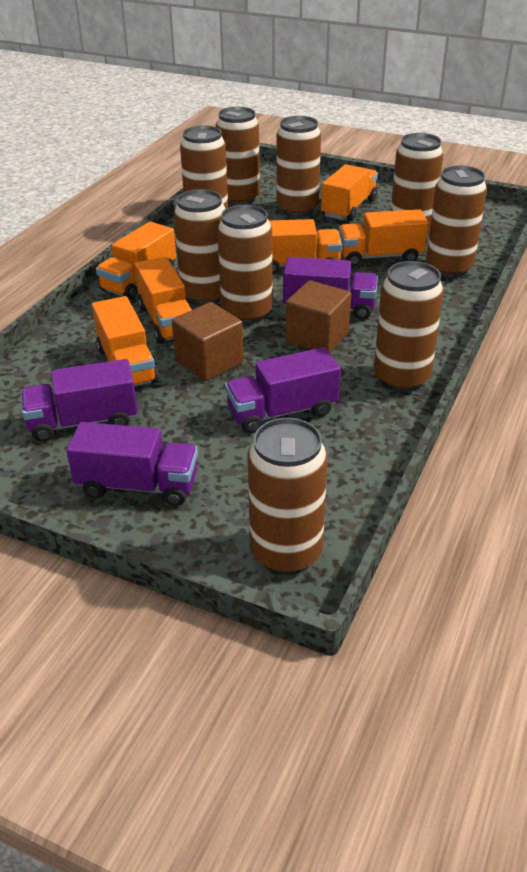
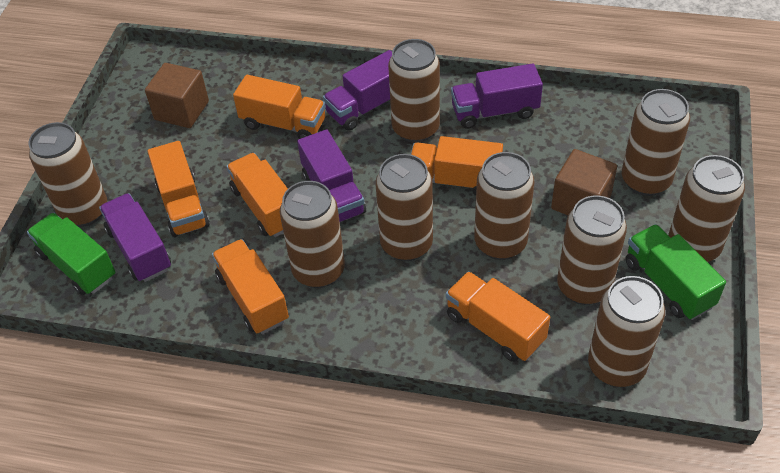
green truck: 0 -> 2

